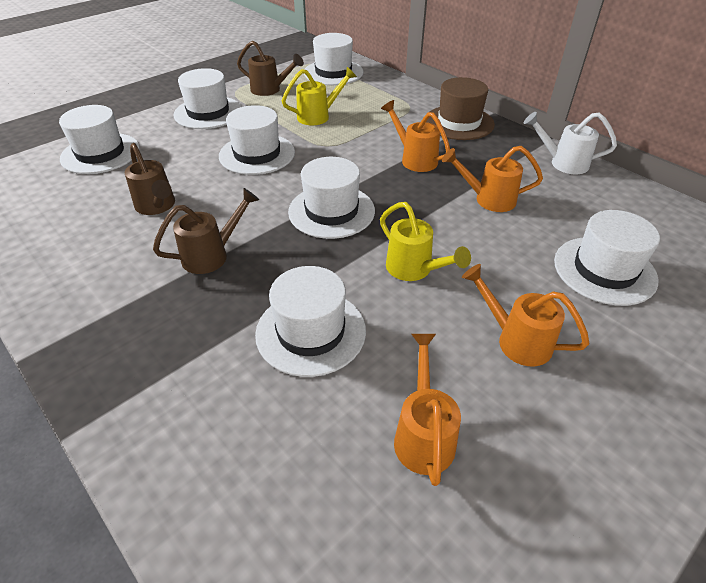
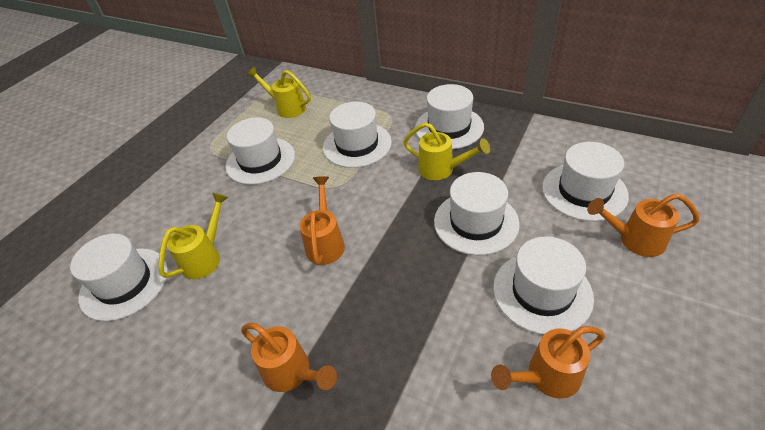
brown hat: 1 -> 0
brown watering can: 3 -> 0
white watering can: 1 -> 0
yellow watering can: 2 -> 3

